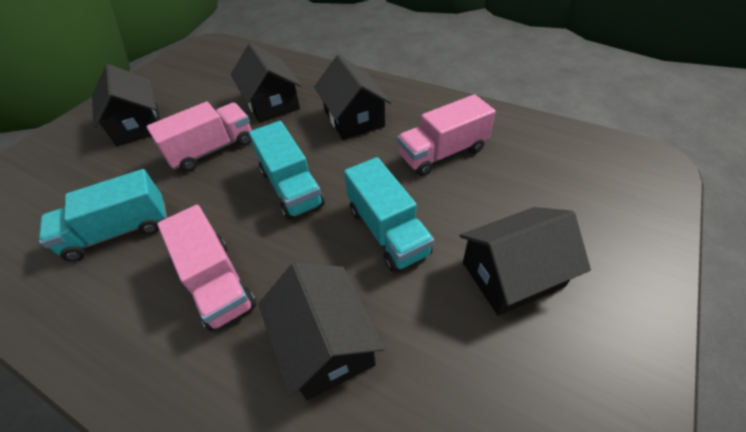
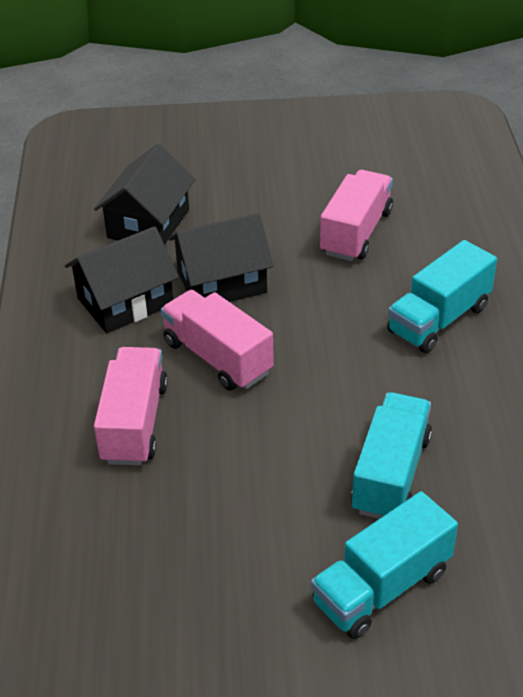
black house: 5 -> 3

